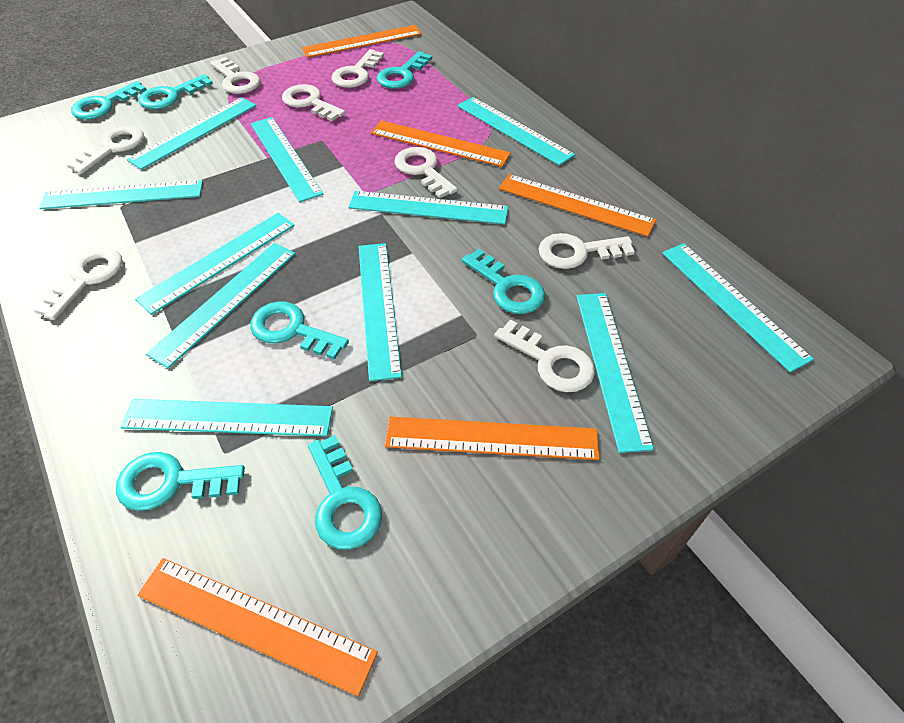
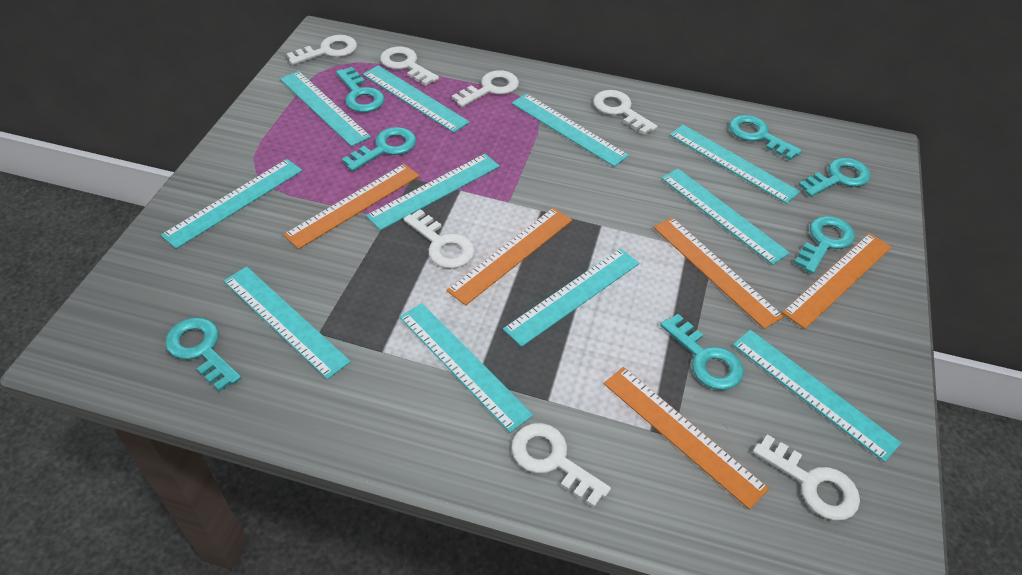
white key: 8 -> 7

